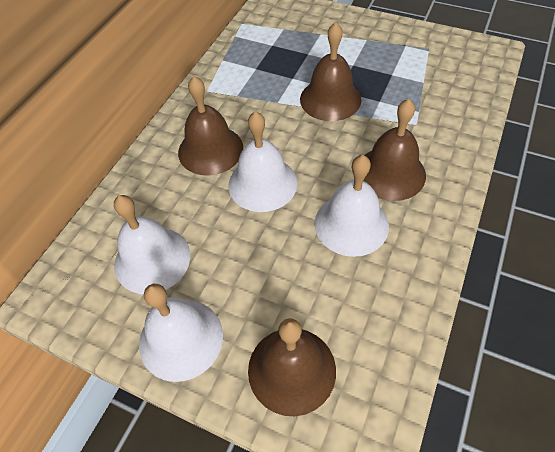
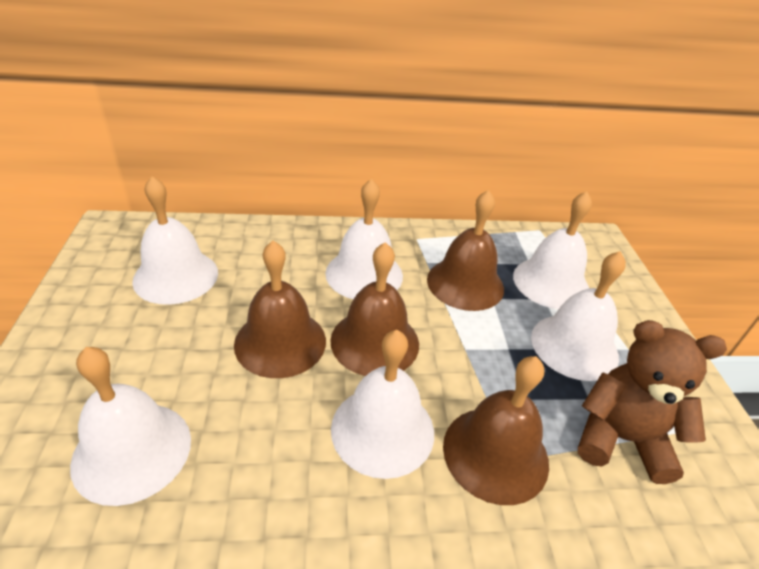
brown teddy bear: 0 -> 1
white bell: 4 -> 6

